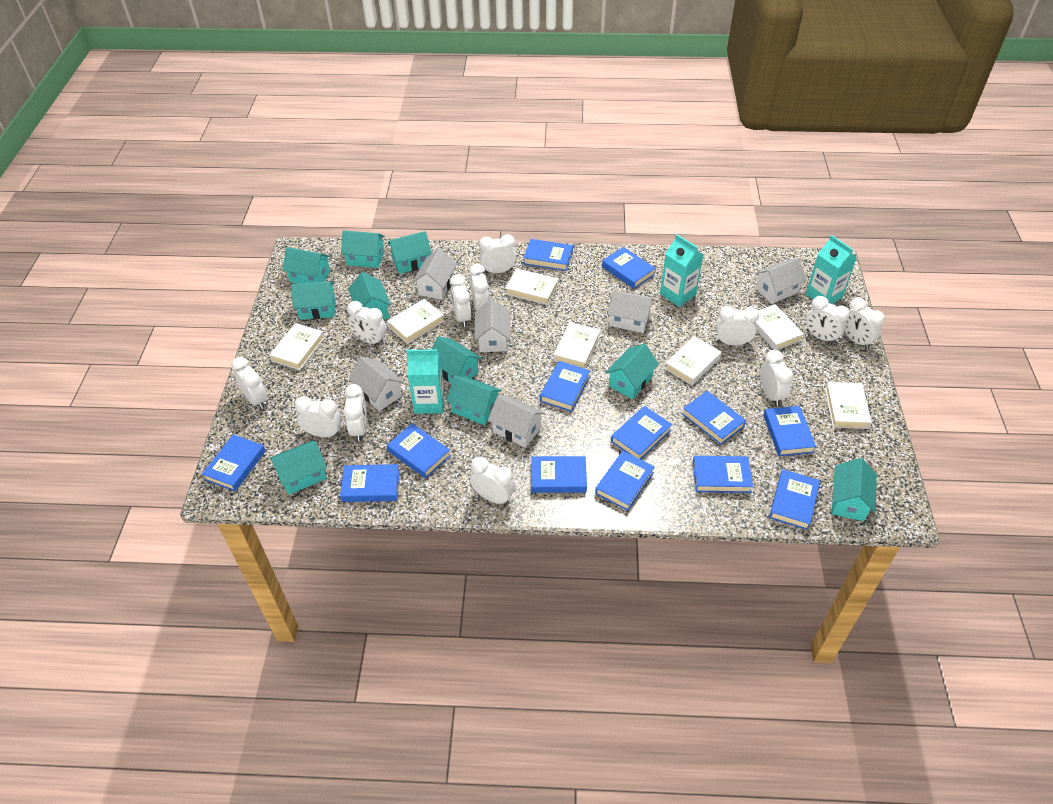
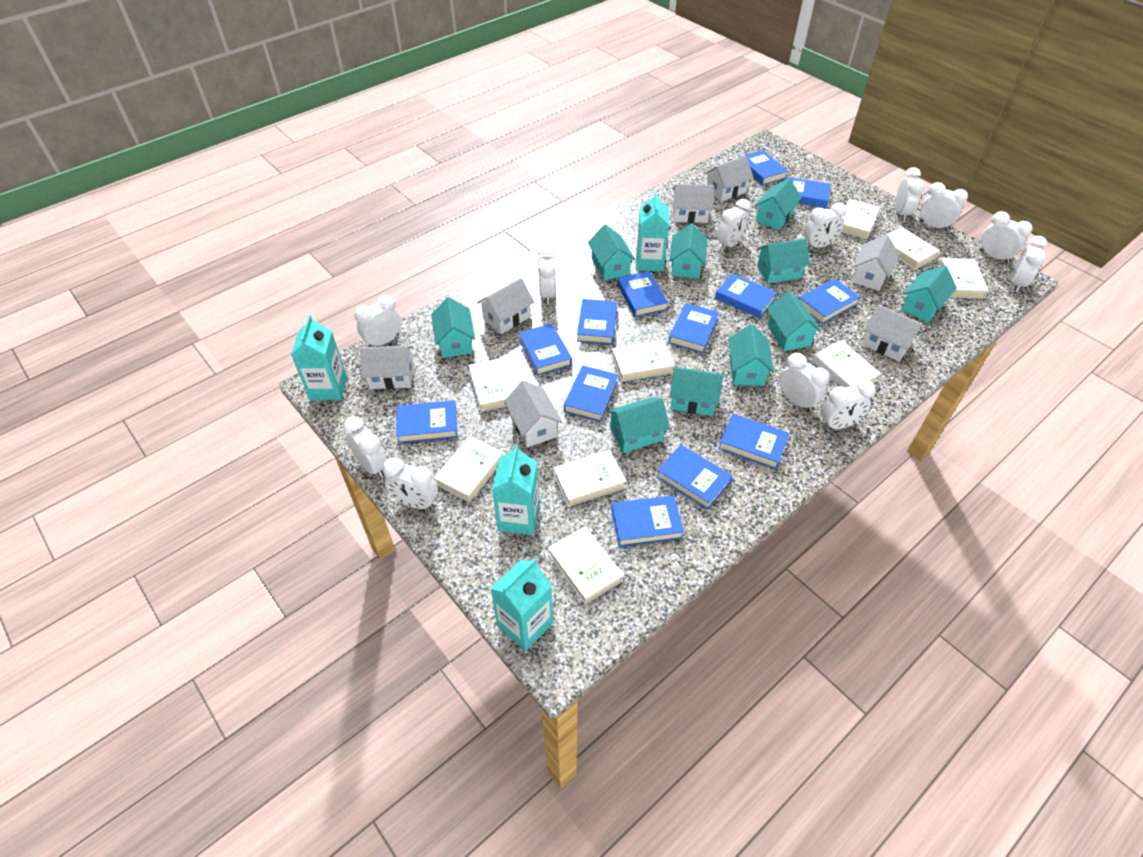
turquoise carton: 3 -> 4
white book: 7 -> 9
white house: 6 -> 7

